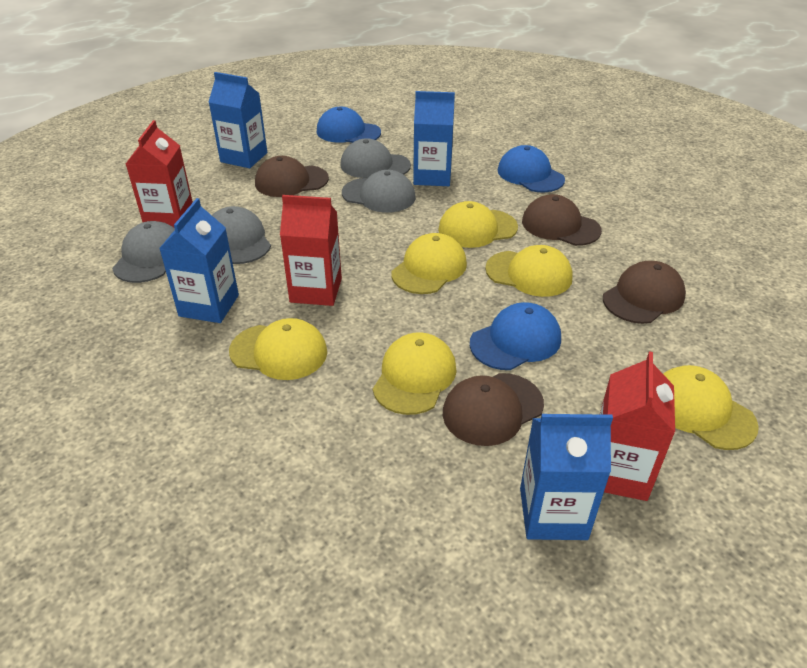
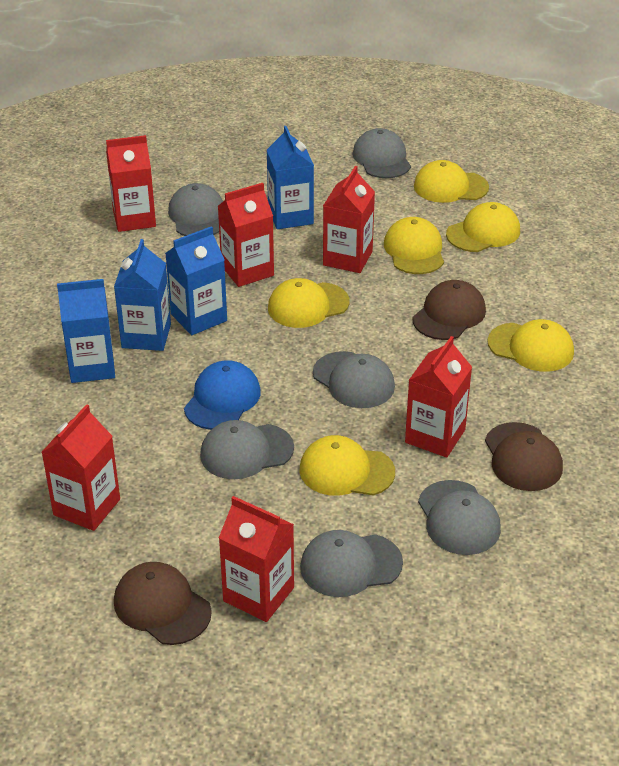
blue cap: 3 -> 1
brown cap: 4 -> 3
grey cap: 4 -> 6
red carton: 3 -> 6

